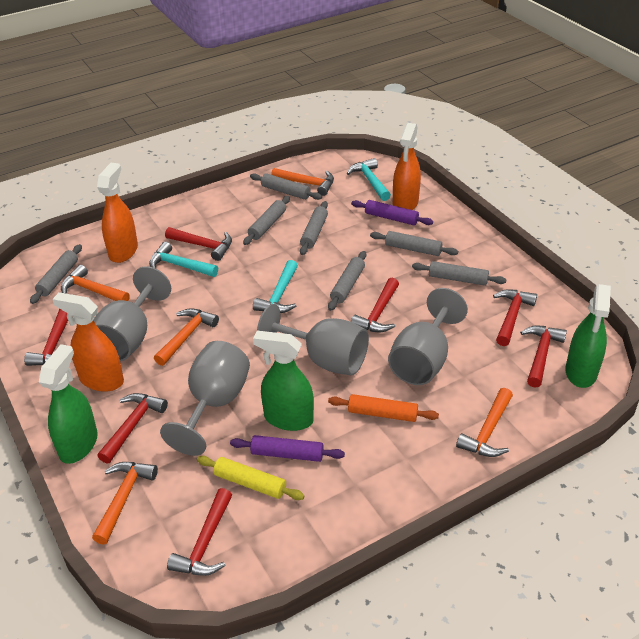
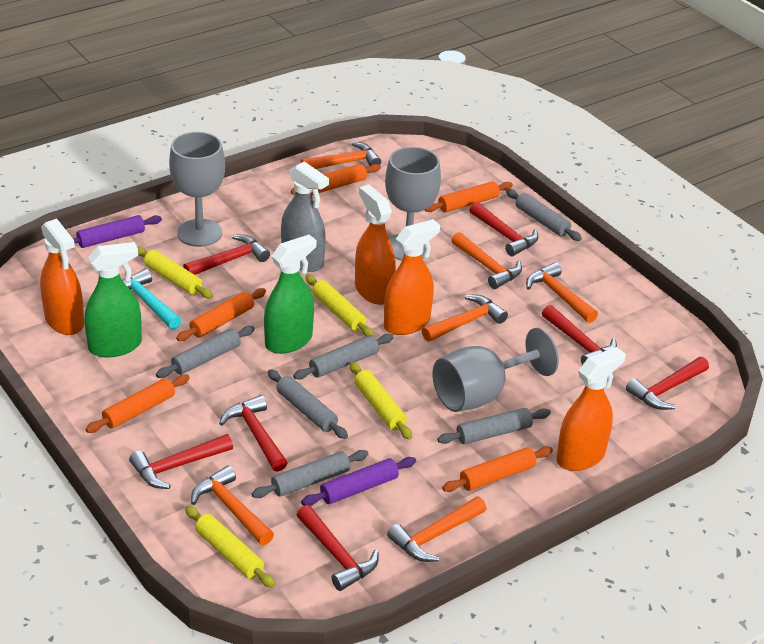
green spray bottle: 3 -> 2
grey goblet: 4 -> 3
grey rolling pin: 7 -> 6
grey spray bottle: 0 -> 1
orange hammer: 5 -> 6
orange rolling pin: 1 -> 5
orange spray bottle: 3 -> 4
turquoise hammer: 3 -> 1
yellow rolling pin: 1 -> 4

